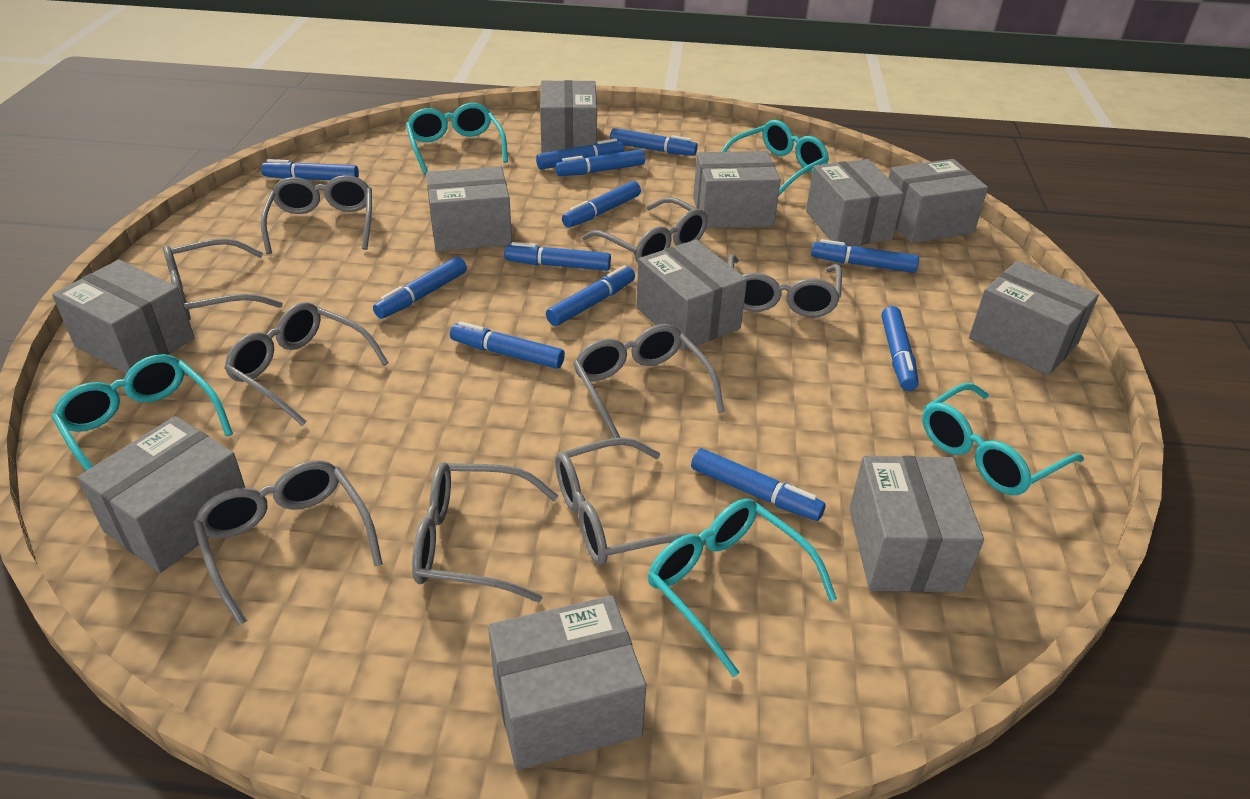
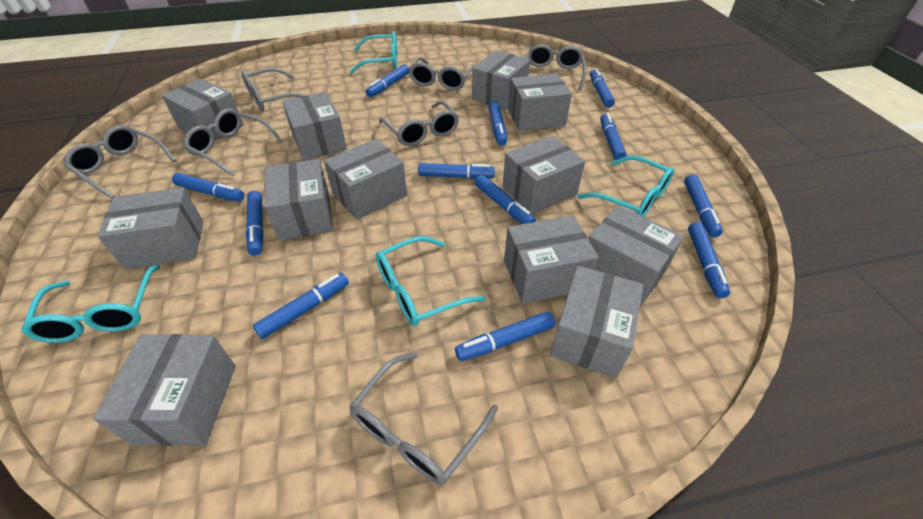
grey box: 11 -> 12
grey glasses: 9 -> 7
turquoise glasses: 5 -> 4

